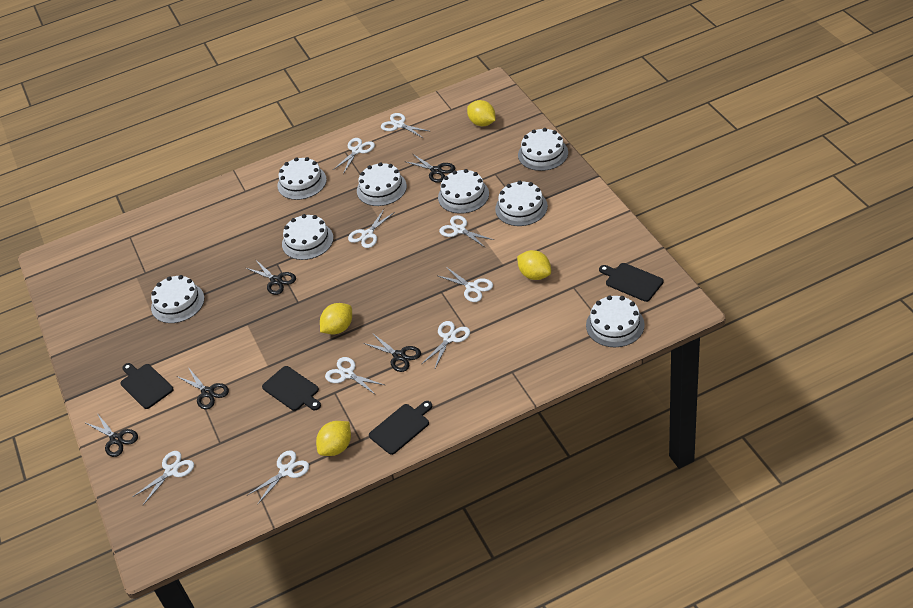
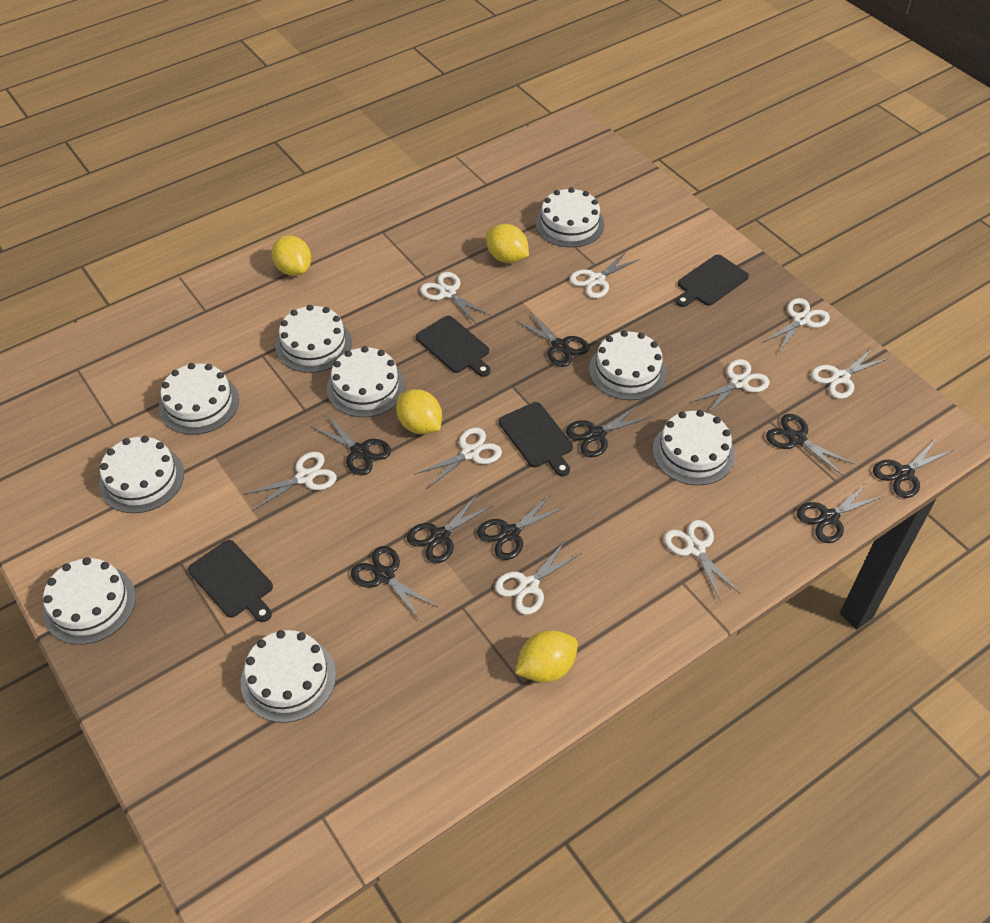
black scissors: 5 -> 9
white cake: 8 -> 9

